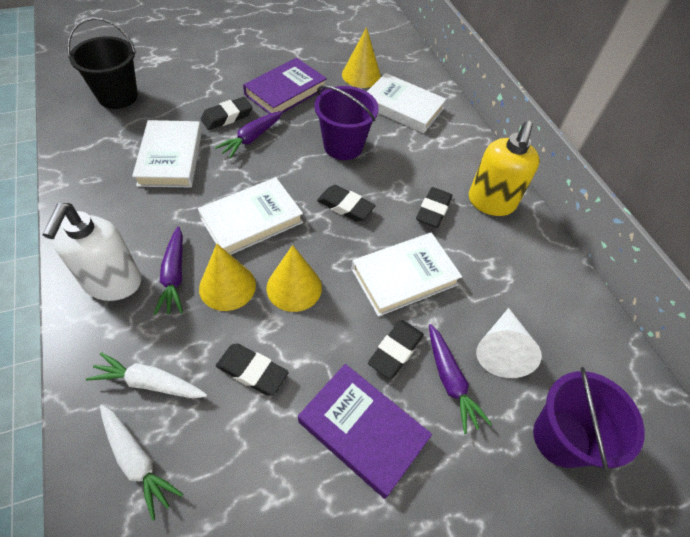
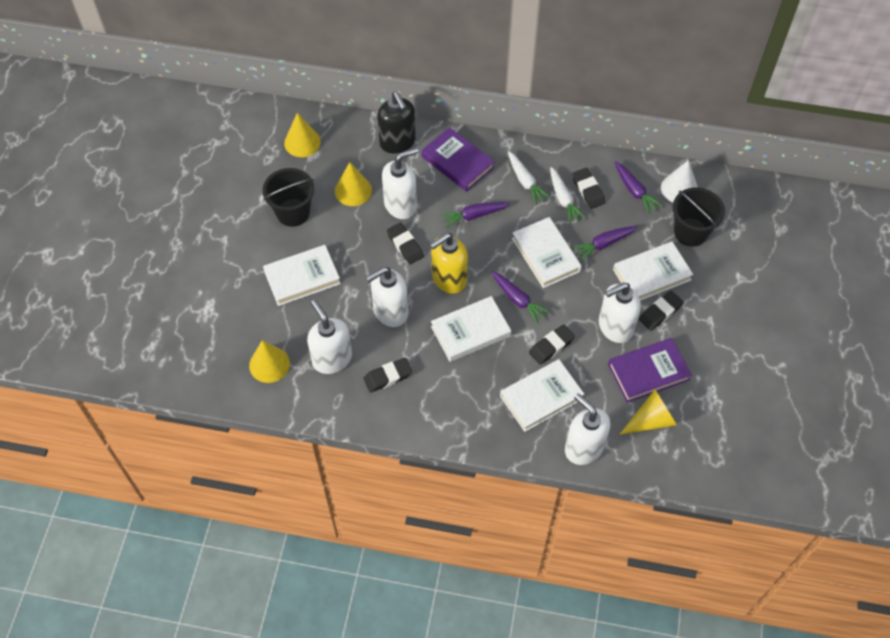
black bucket: 1 -> 2
black soap dispenser: 0 -> 1
purple bucket: 2 -> 0
purple carrot: 3 -> 4
white book: 4 -> 5
white soap dispenser: 1 -> 5
yellow cone: 3 -> 4

